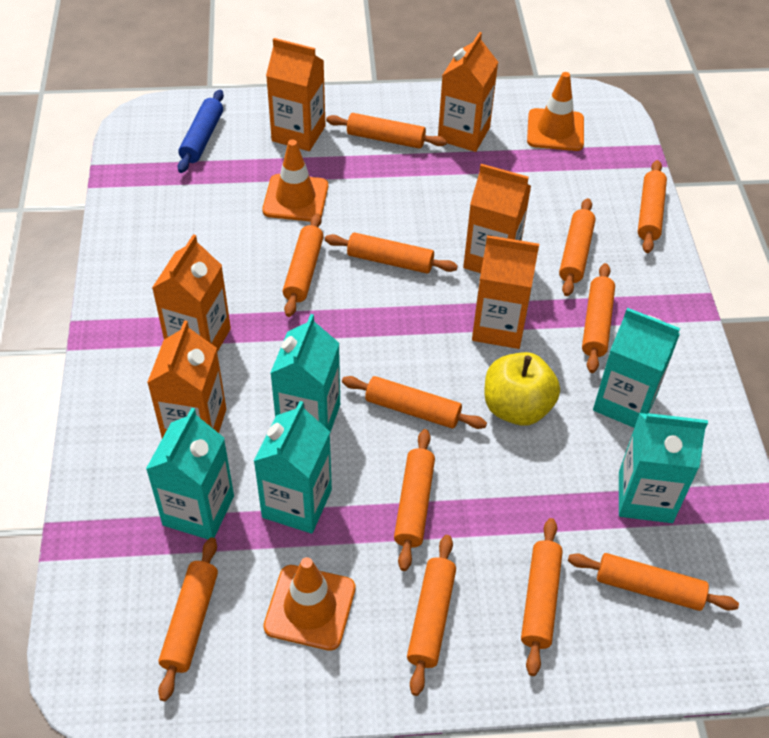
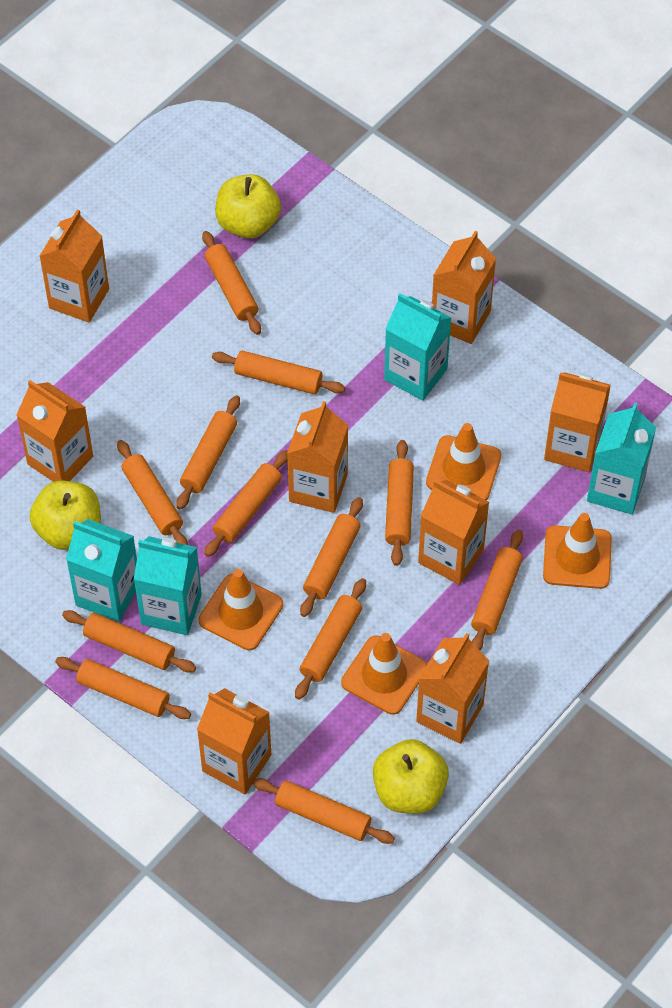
blue rolling pin: 1 -> 0
orange carton: 6 -> 8
orange traffic cone: 3 -> 4
turquoise carton: 5 -> 4
yellow apple: 1 -> 3

